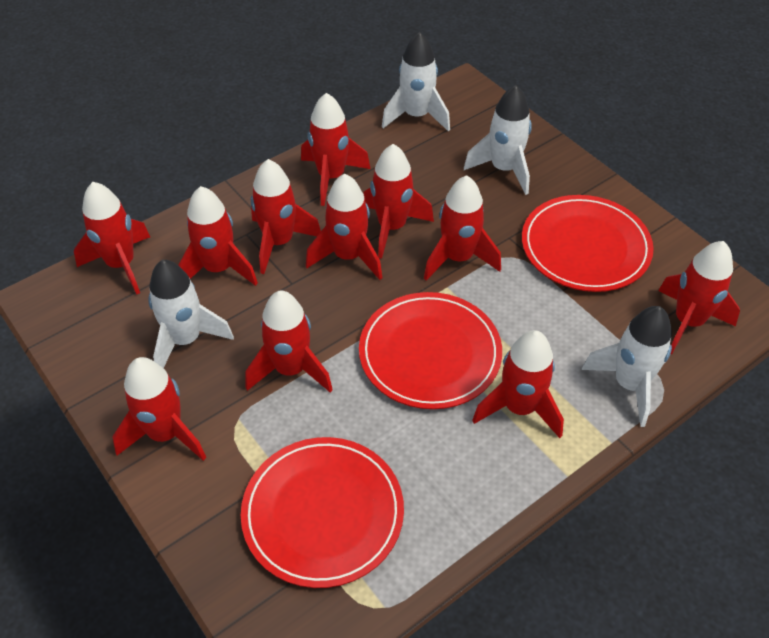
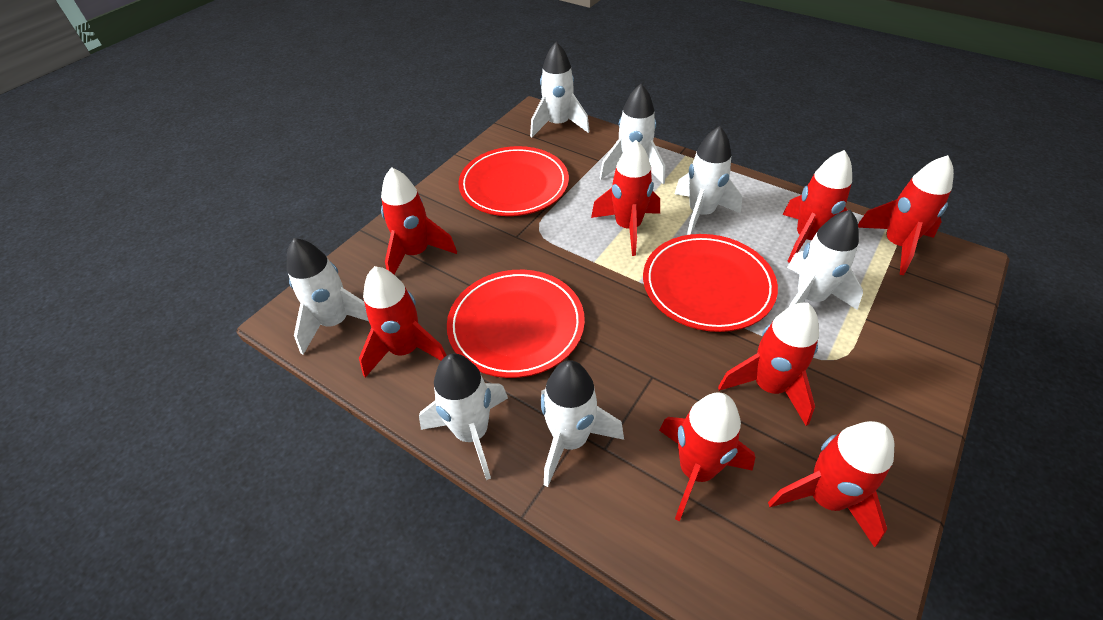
red rocket: 11 -> 8
white rocket: 4 -> 7

